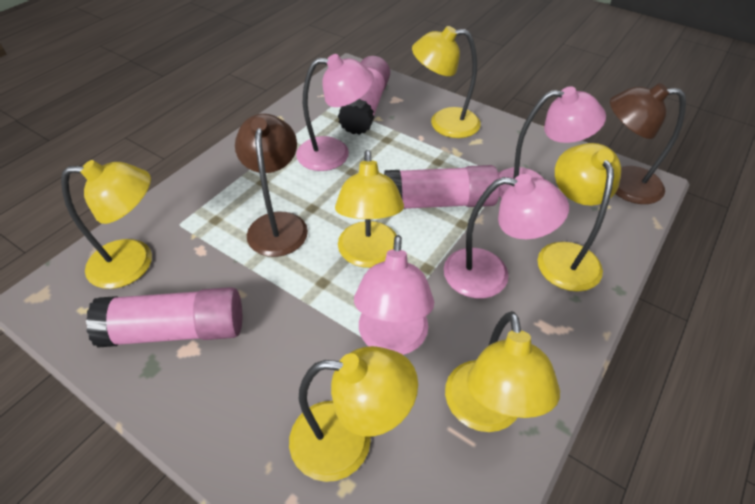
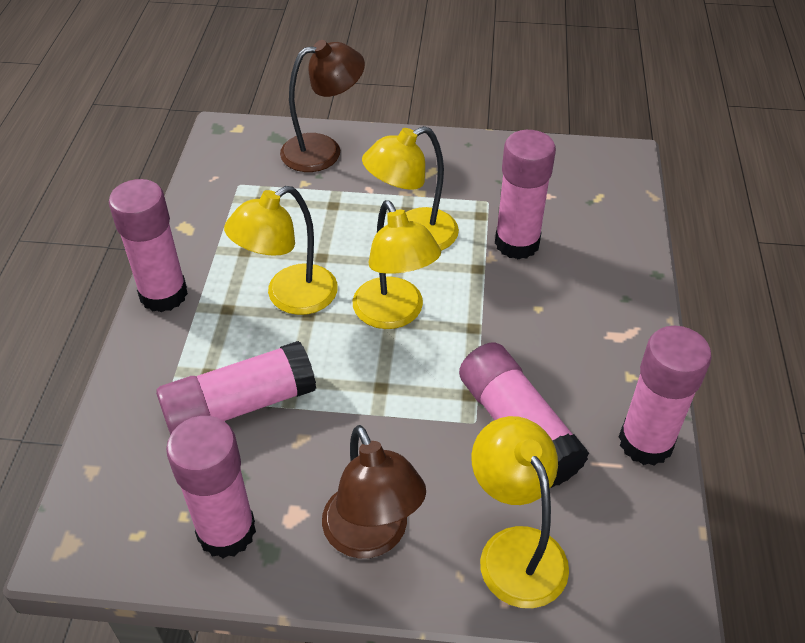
pink glue stick: 3 -> 6
pink lamp: 4 -> 0
yellow lamp: 6 -> 4

